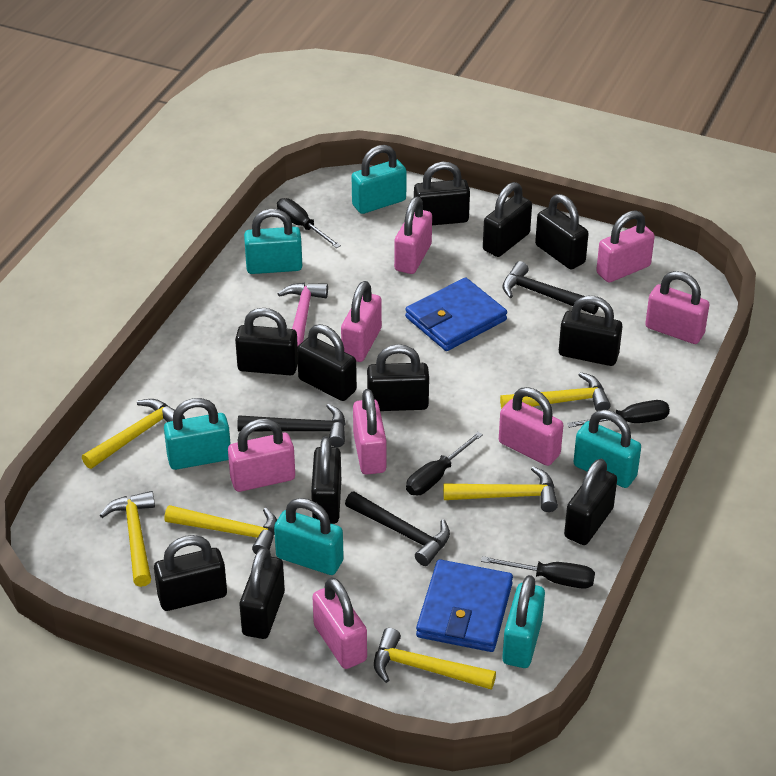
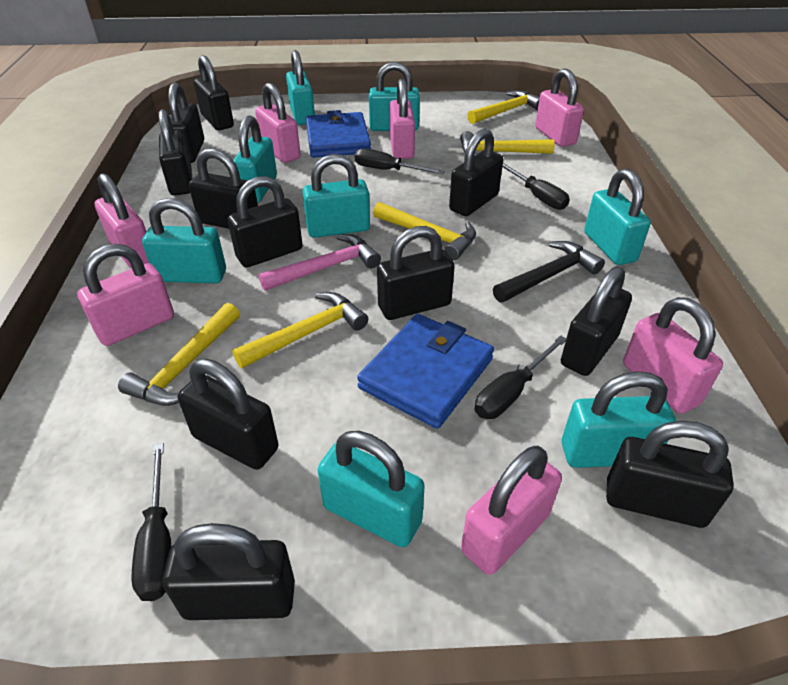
black hammer: 3 -> 1
pink padlock: 8 -> 7
turquoise padlock: 6 -> 8
yellow hammer: 6 -> 5

